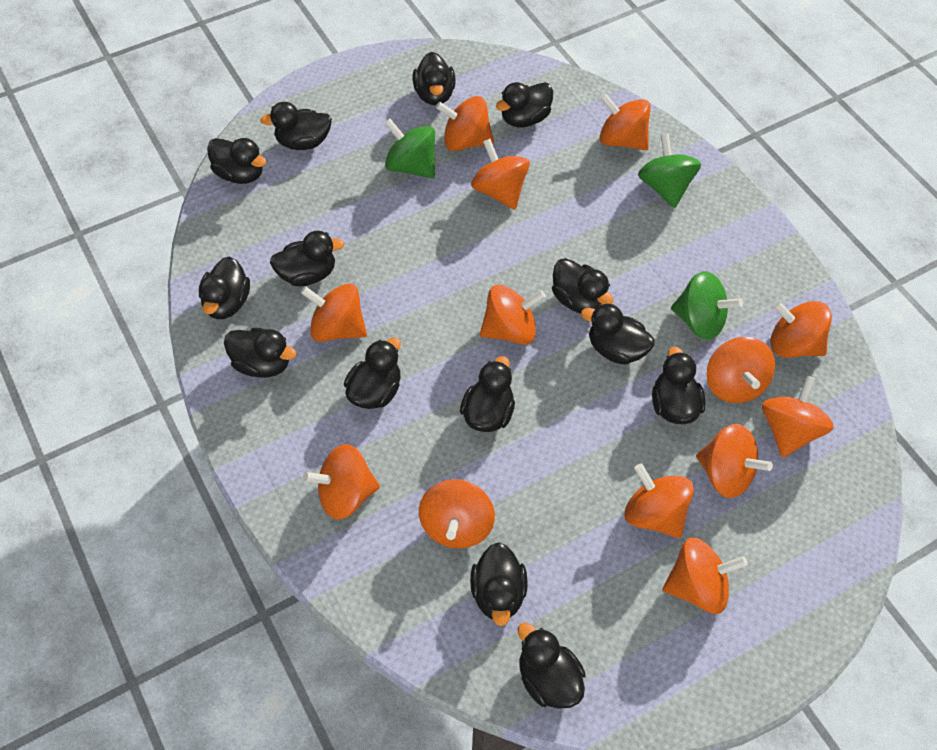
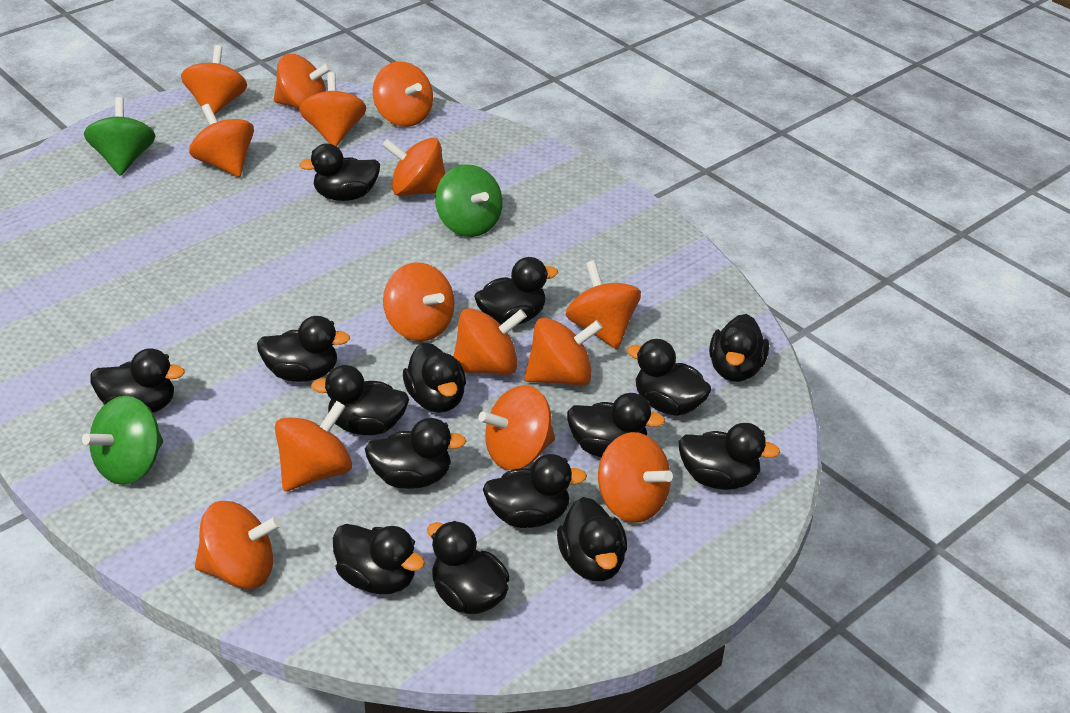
black duck: 14 -> 15
orange spinning top: 13 -> 14

